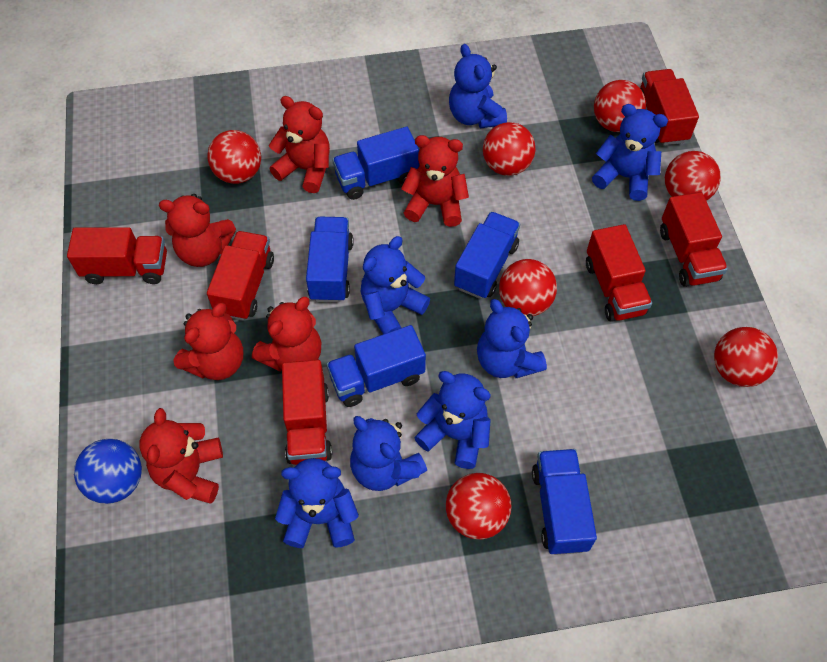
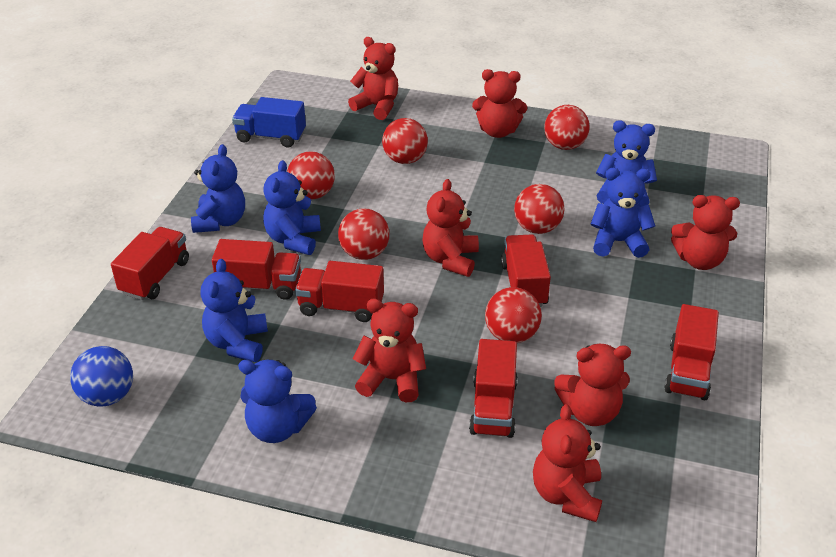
blue teddy bear: 7 -> 6
blue truck: 5 -> 1
red ball: 7 -> 6
red teddy bear: 6 -> 7

